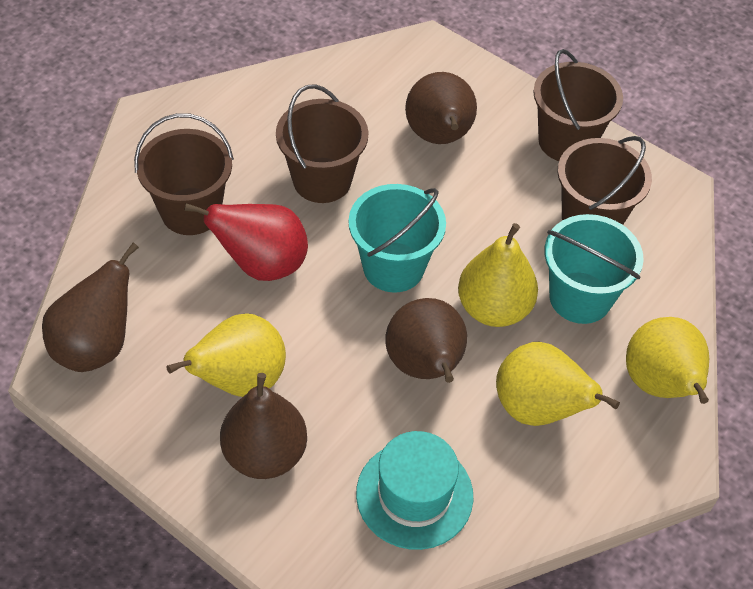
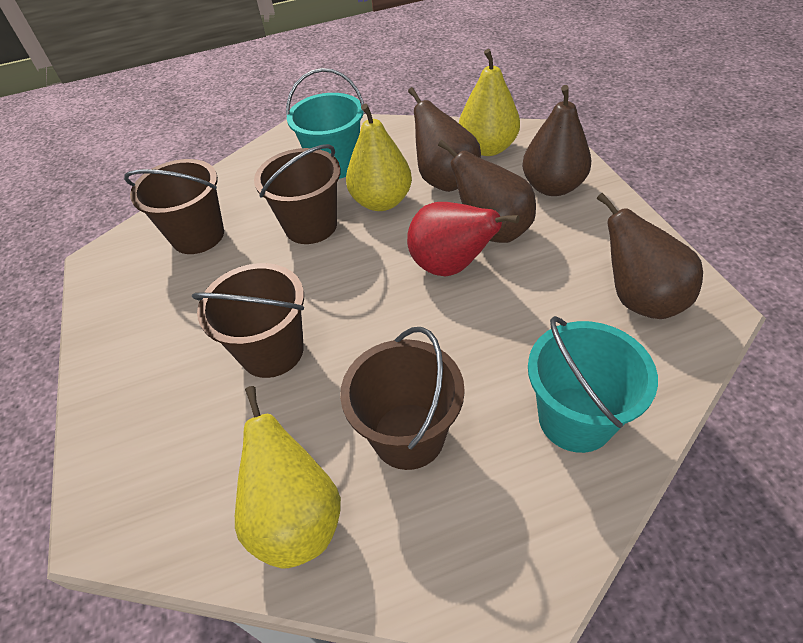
turquoise hat: 1 -> 0
yellow pear: 4 -> 3

